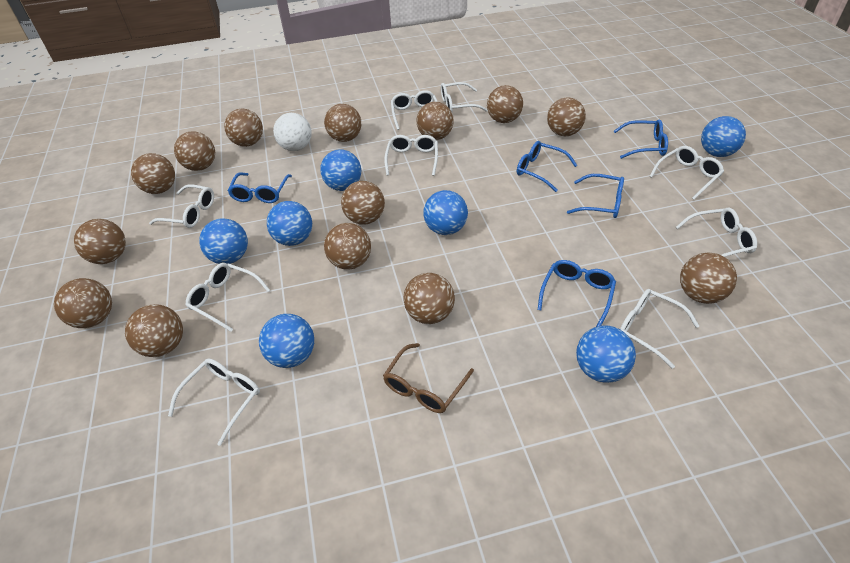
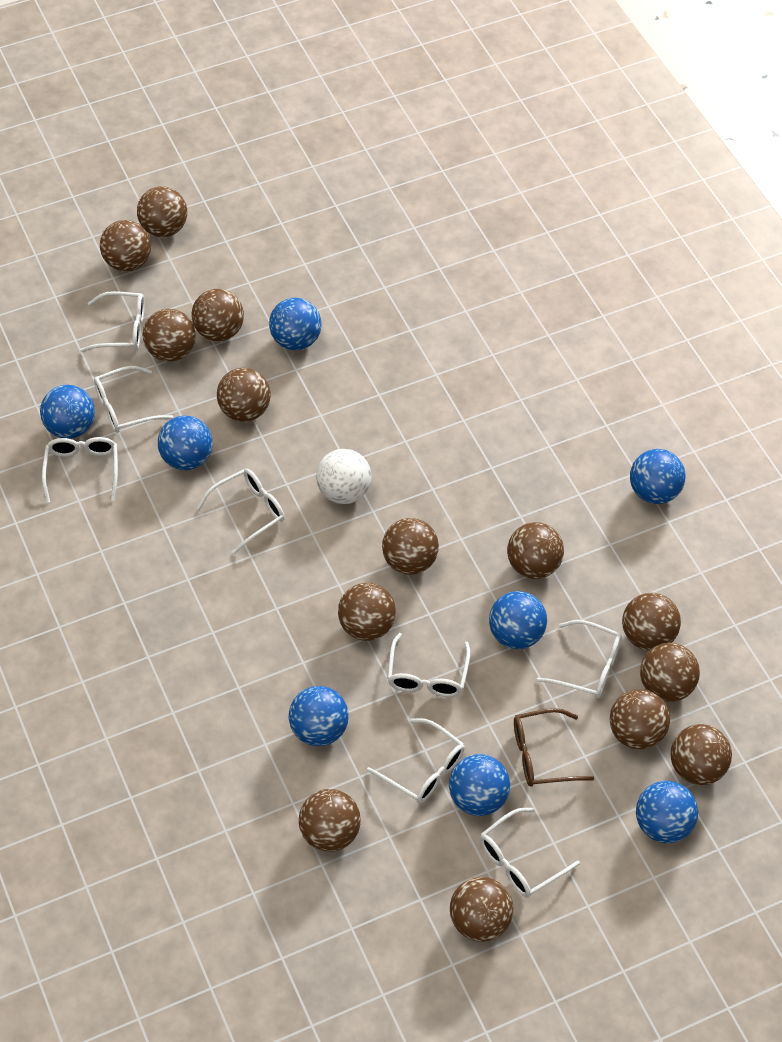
blue ball: 7 -> 8
blue glasses: 5 -> 0
white glasses: 9 -> 8

